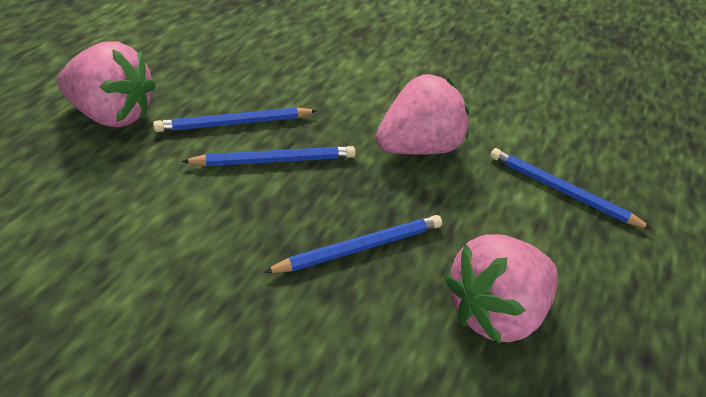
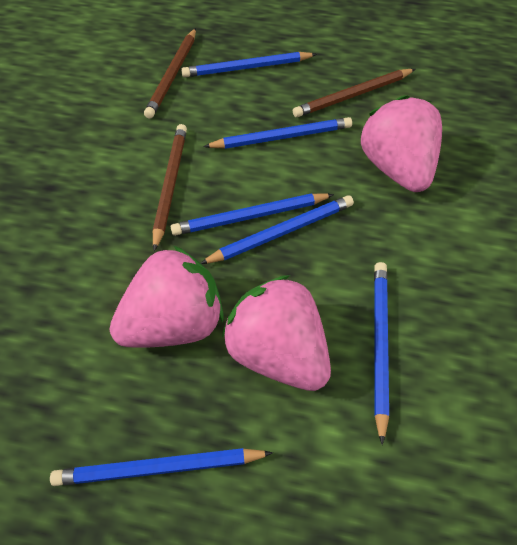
blue pencil: 4 -> 6
brown pencil: 0 -> 3

